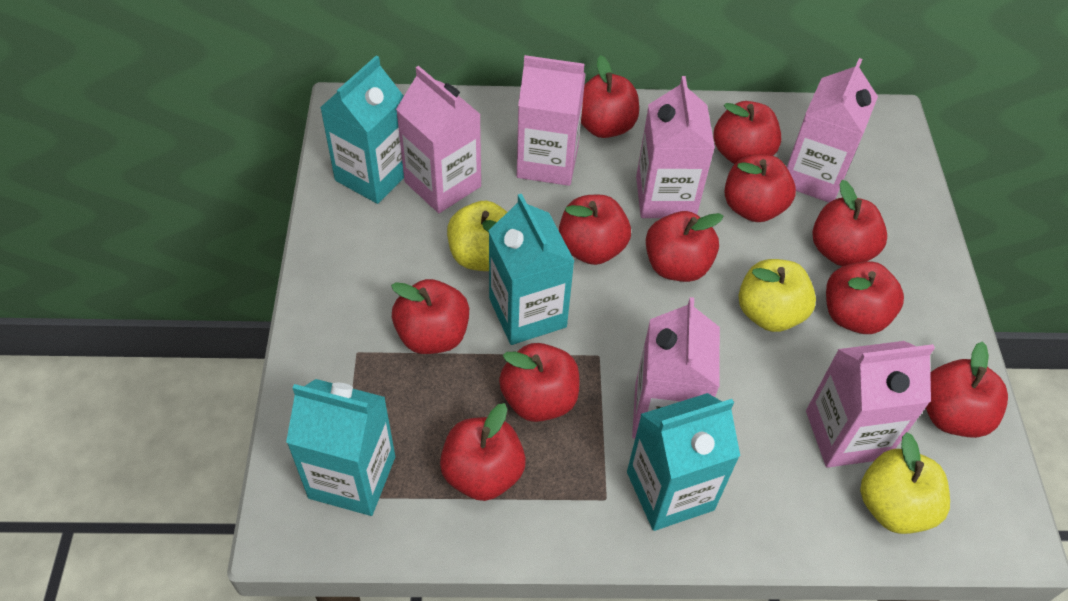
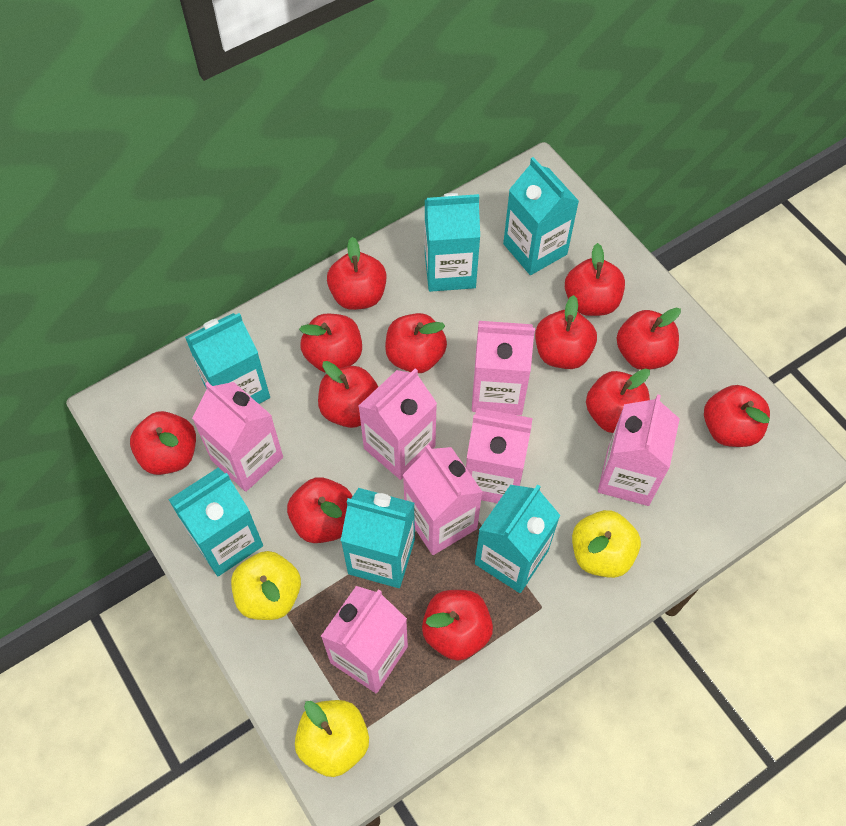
pink carton: 6 -> 7
red apple: 11 -> 12
turquoise carton: 4 -> 6

